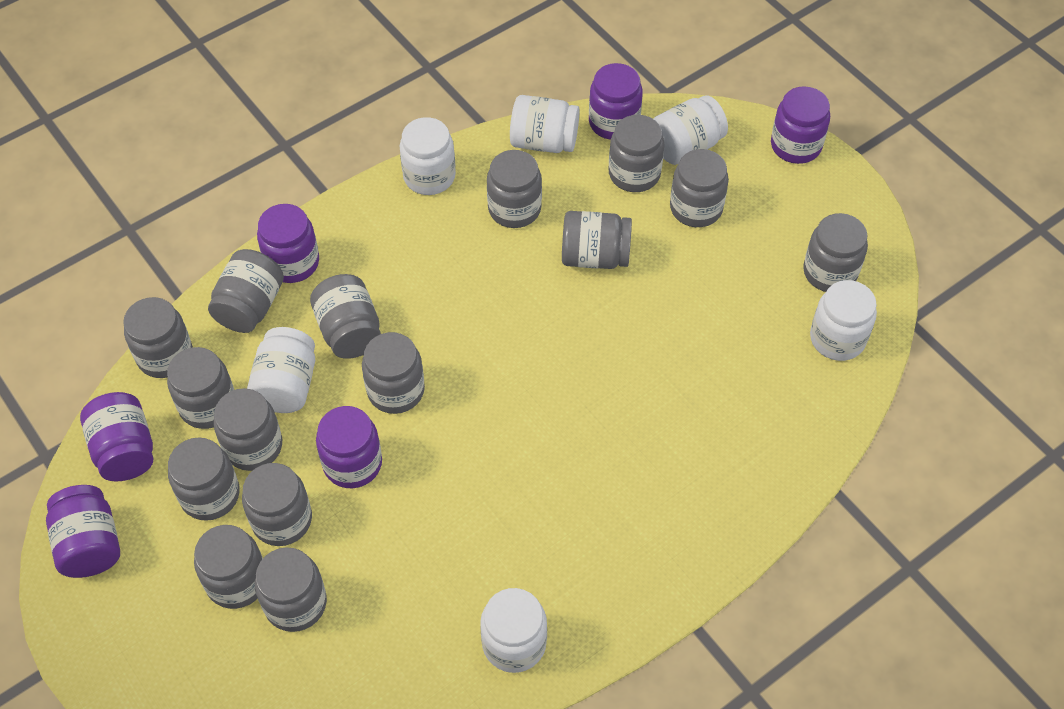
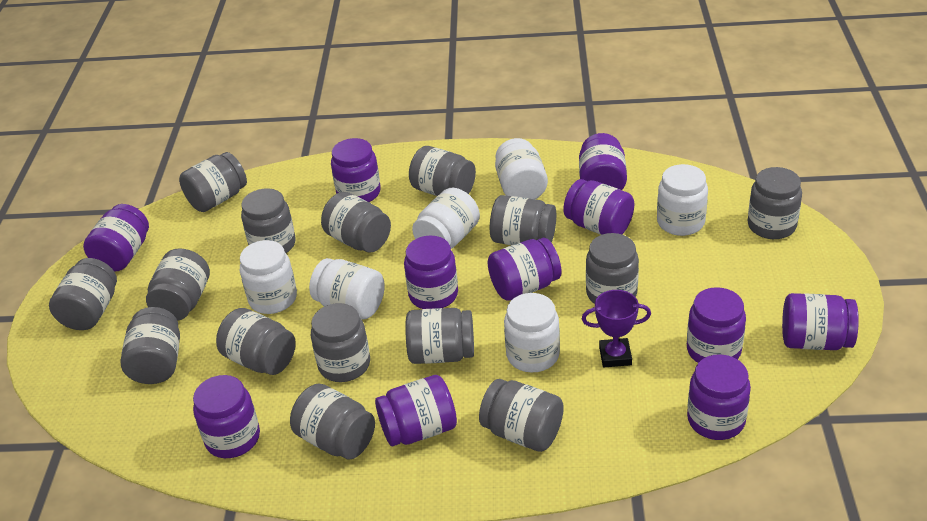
purple jar: 6 -> 11
purple trophy: 0 -> 1

